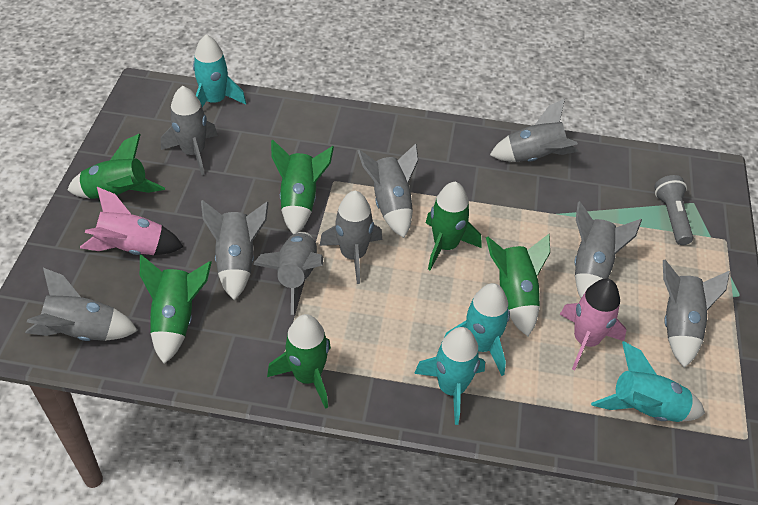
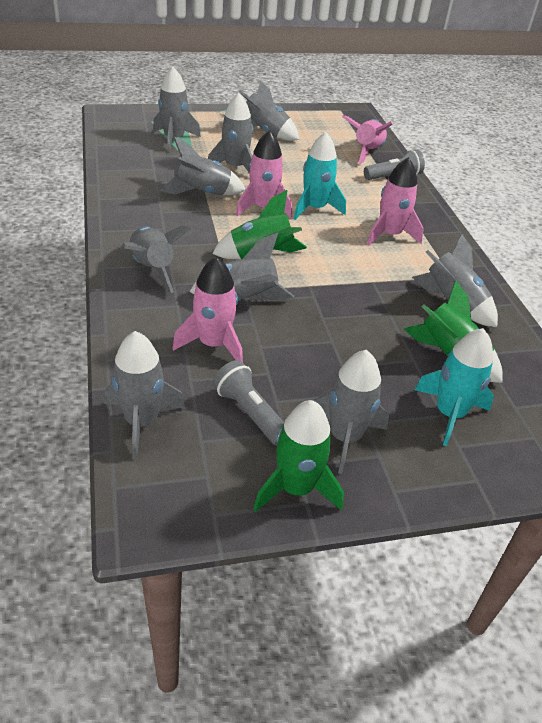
green rocket: 6 -> 3
grey flashlight: 1 -> 2
pink rocket: 2 -> 4
turquoise rocket: 4 -> 2

